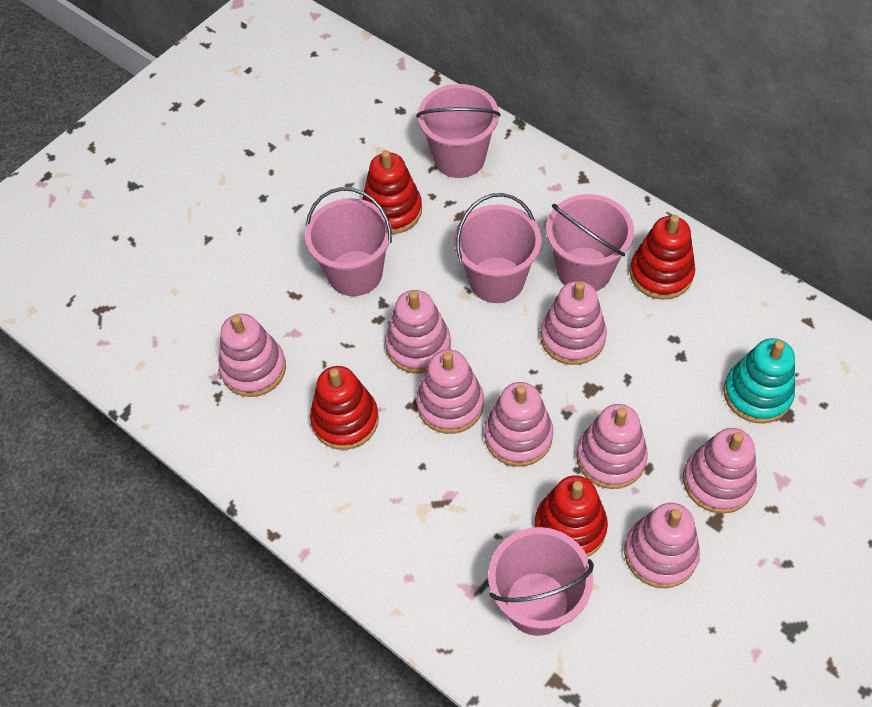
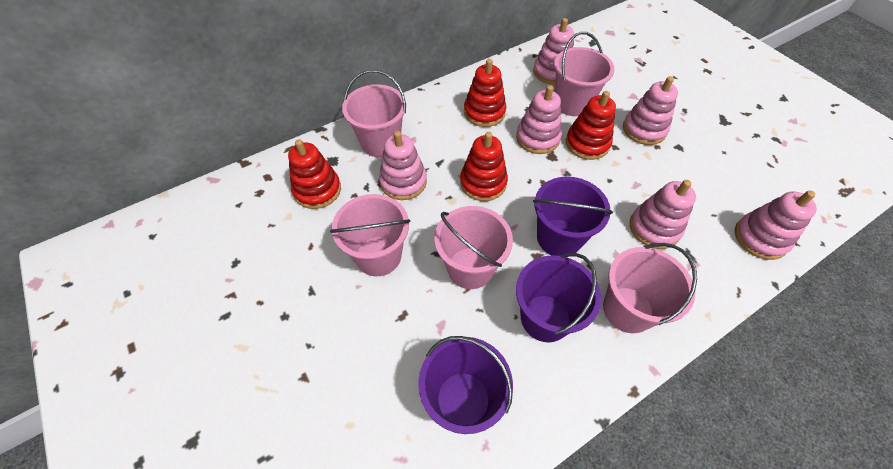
pink stacking toy: 8 -> 6
purple bucket: 0 -> 3
turquoise stacking toy: 1 -> 0

